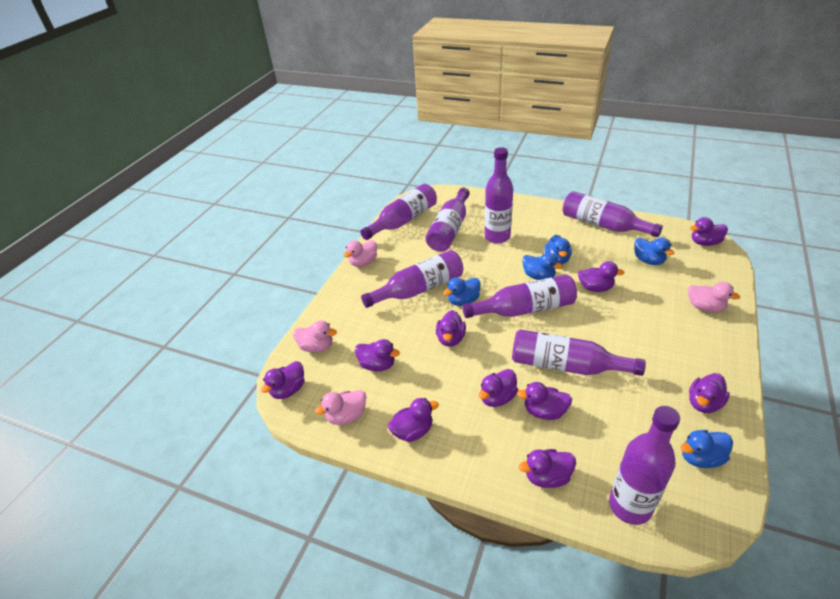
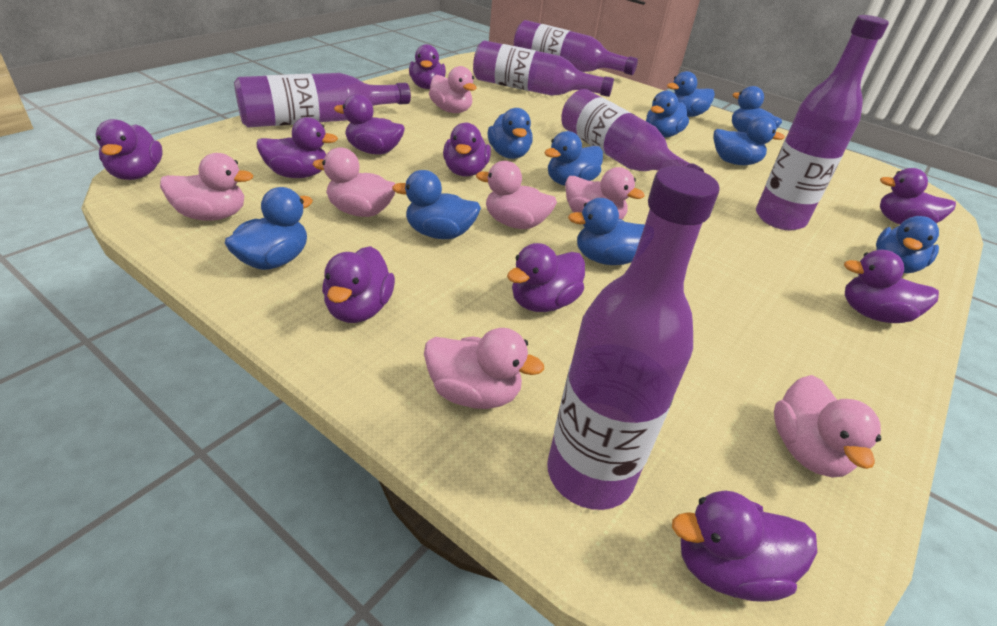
blue duck: 5 -> 10
pink duck: 4 -> 7
purple bottle: 8 -> 6

